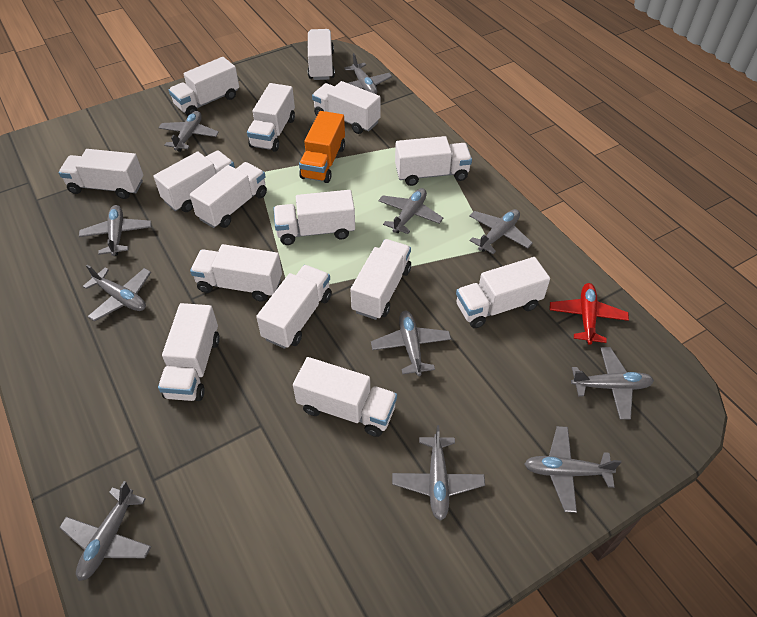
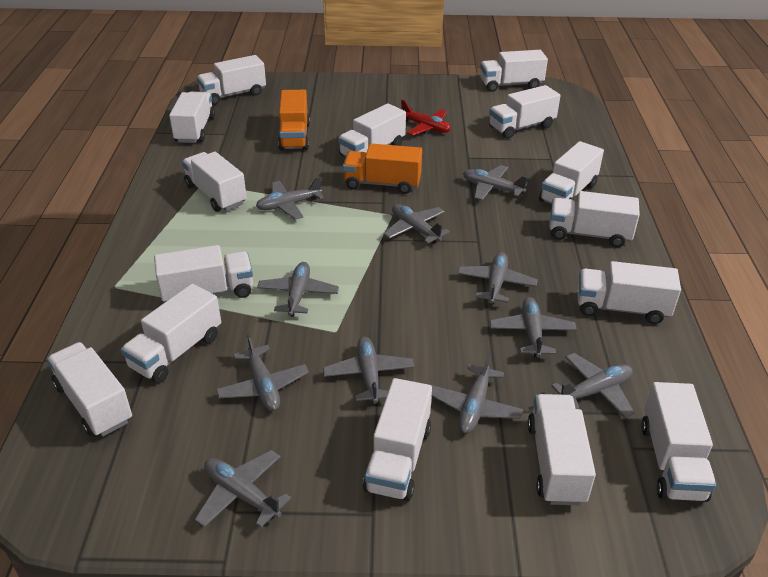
orange truck: 1 -> 2

